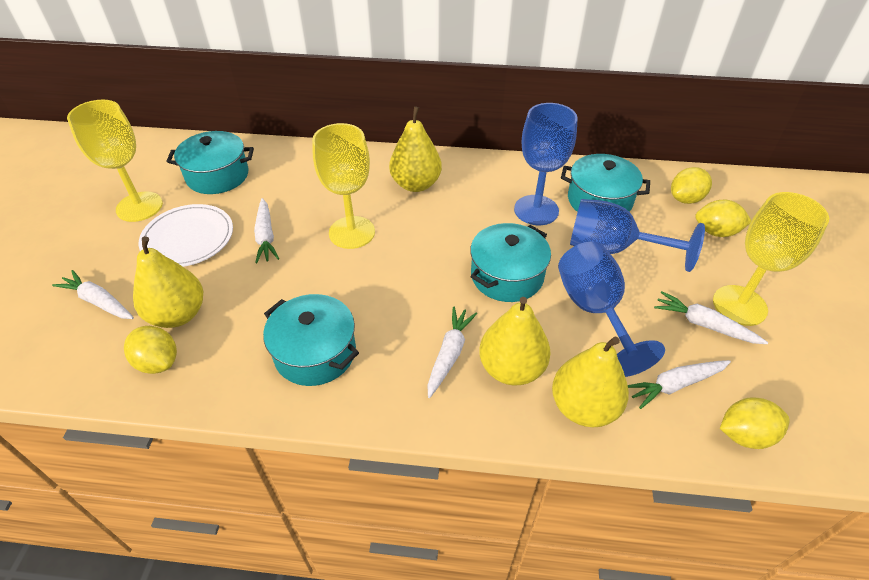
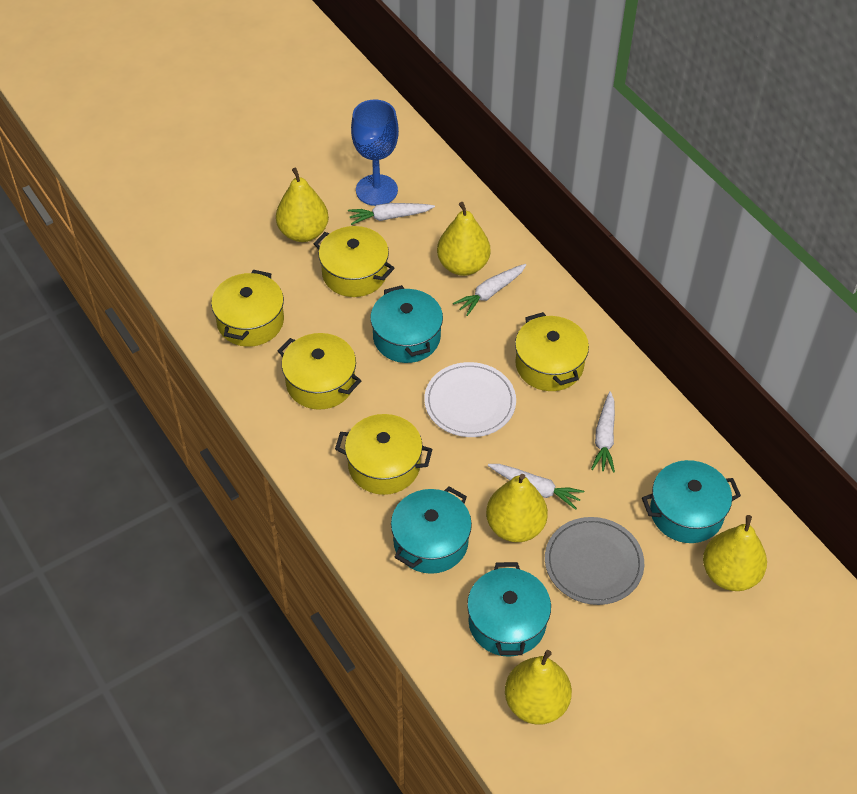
blue goblet: 3 -> 1
grey plate: 0 -> 1
white carrot: 5 -> 4
yellow goblet: 3 -> 0
yellow lemon: 4 -> 0
yellow pear: 4 -> 5
yellow pot: 0 -> 5

